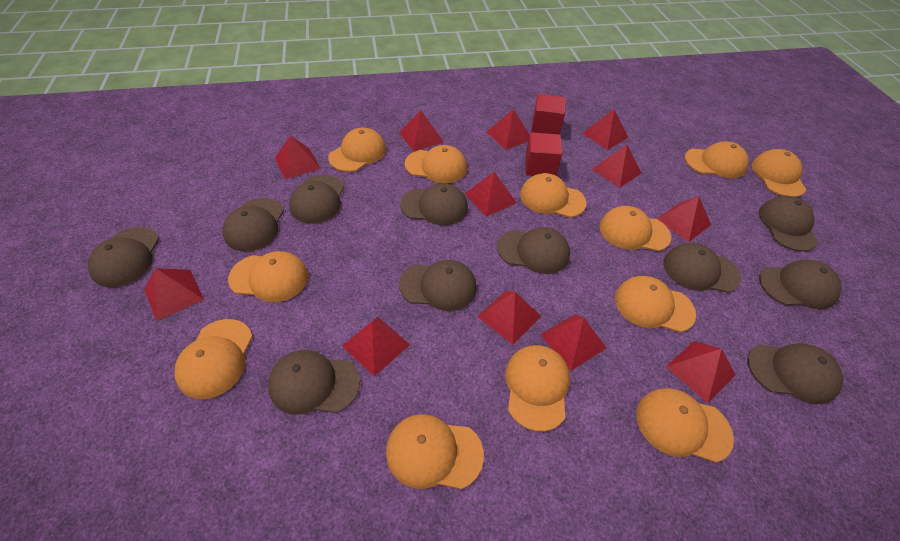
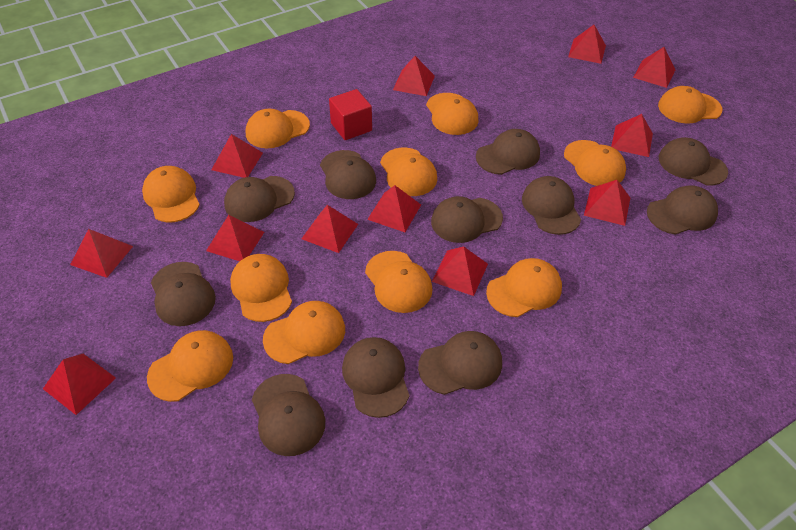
orange cap: 12 -> 11
red cube: 2 -> 1

